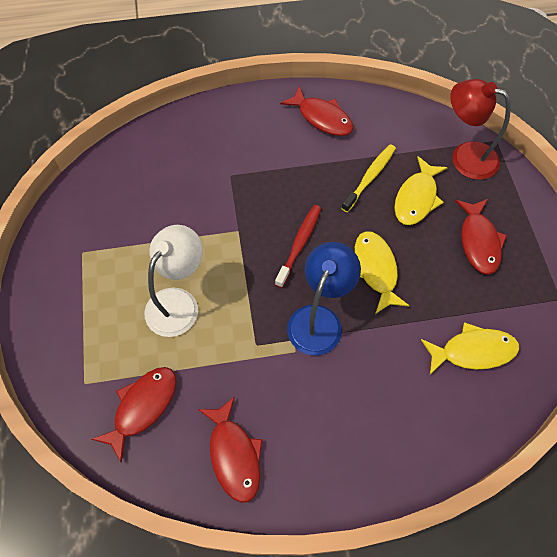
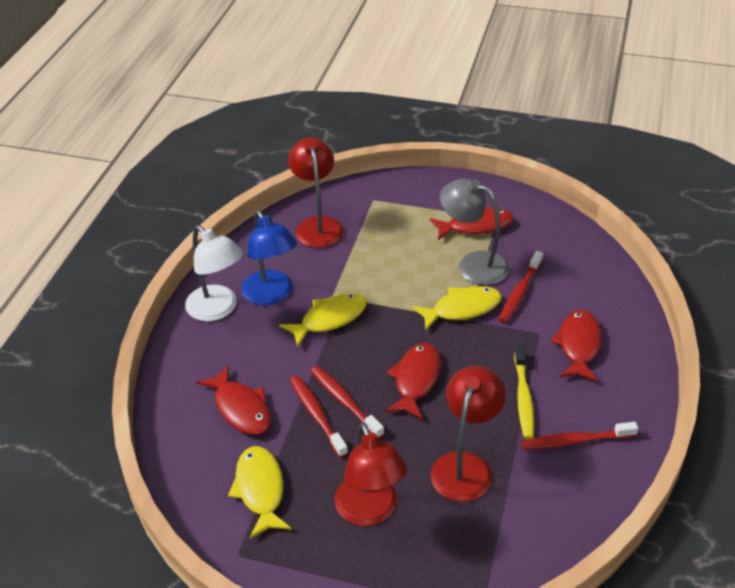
grey lamp: 0 -> 1
red lamp: 1 -> 3
red toothbrush: 1 -> 4

